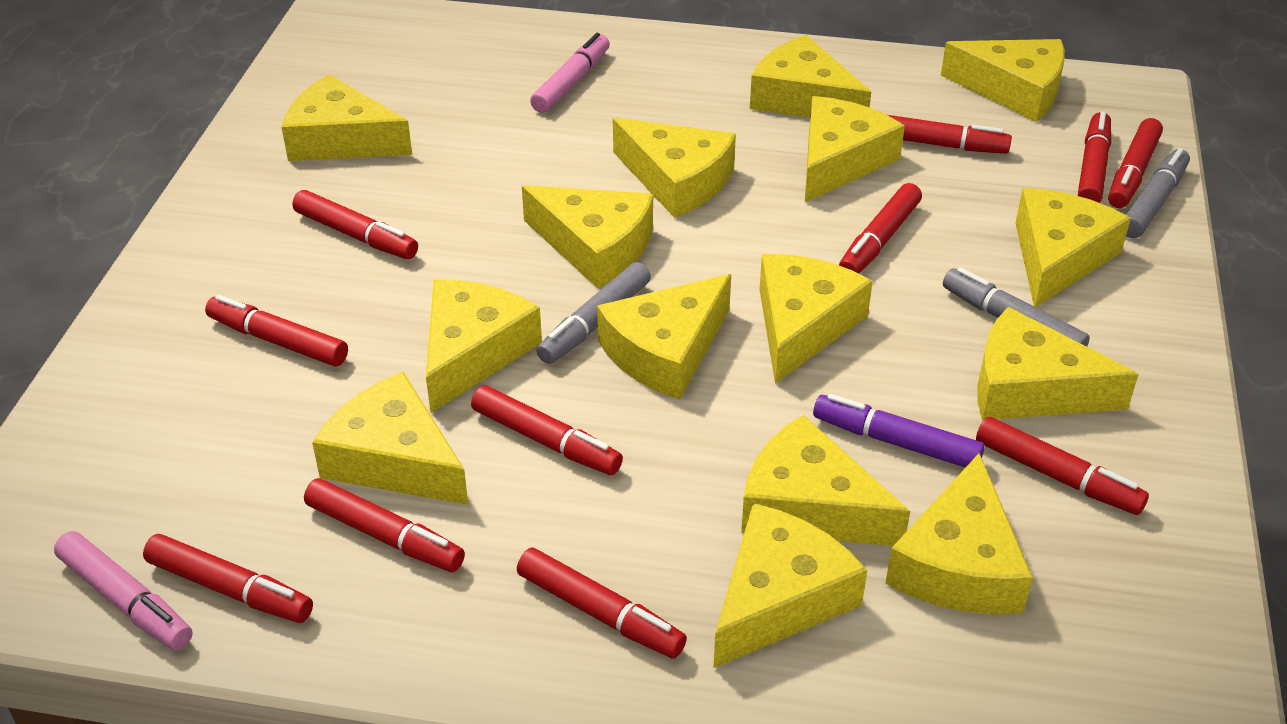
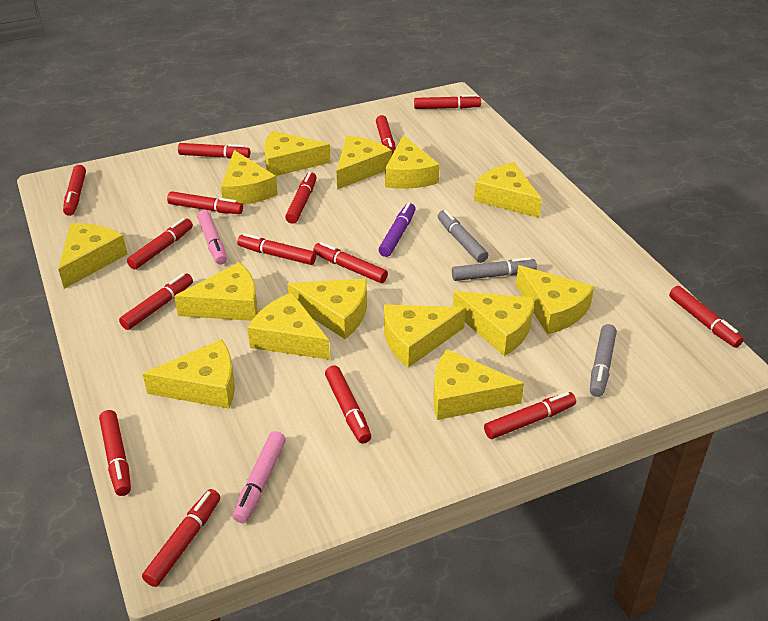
red marker: 11 -> 15
yellow cheese: 15 -> 14

